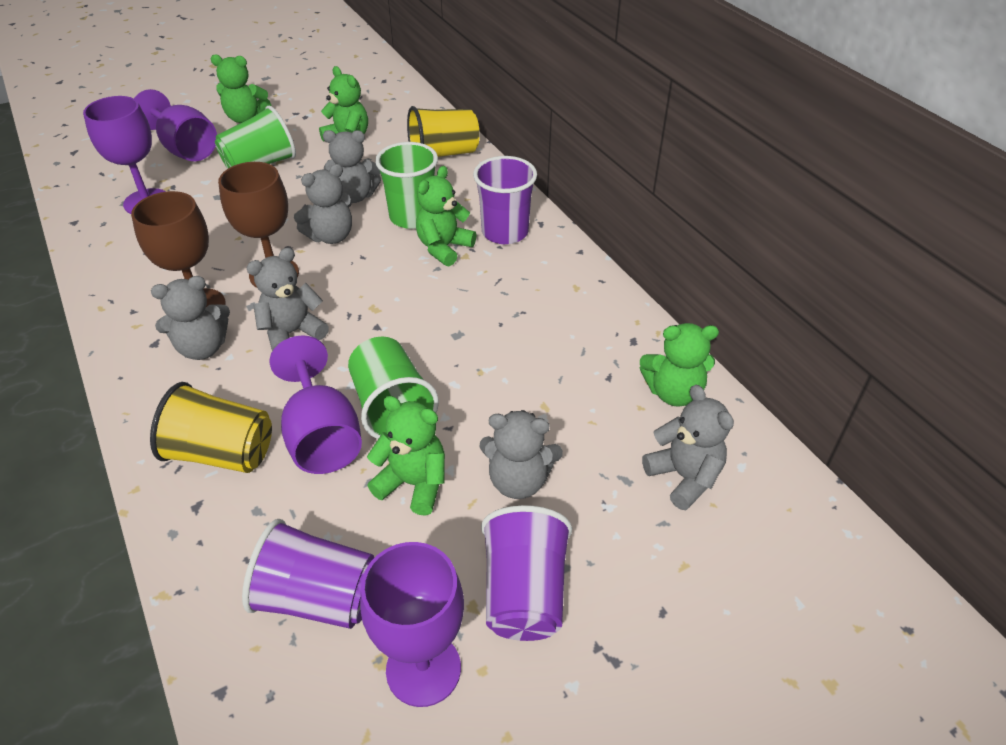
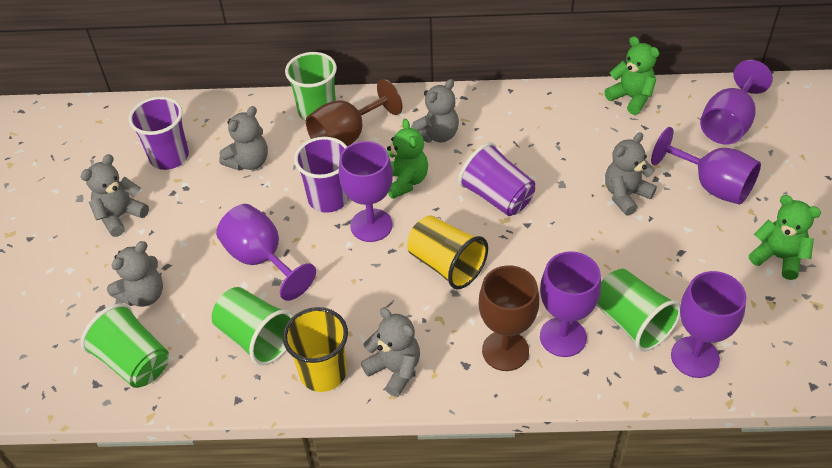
green cup: 3 -> 4
green teddy bear: 5 -> 3
purple goblet: 4 -> 6

